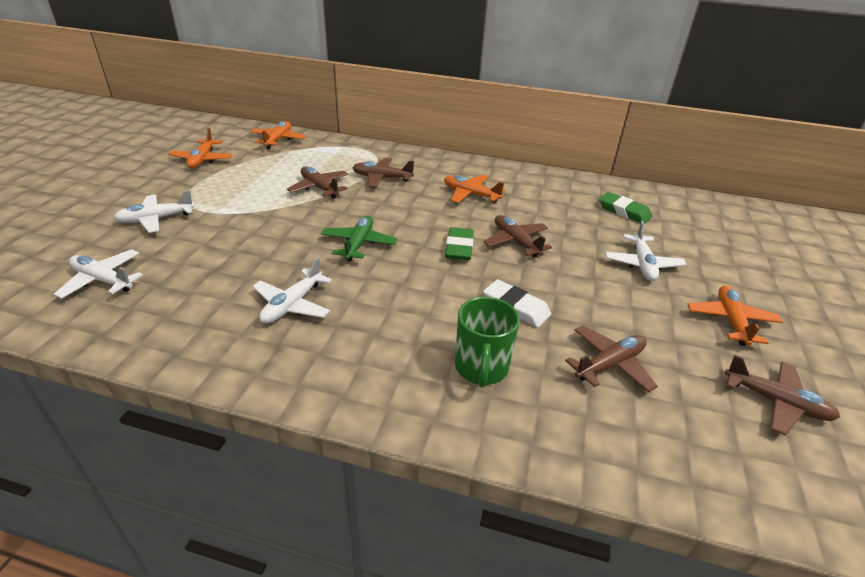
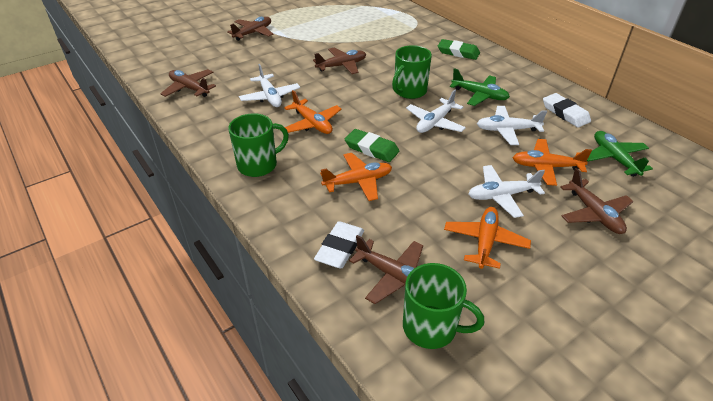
green mug: 1 -> 3
green plane: 1 -> 2
white eraser: 1 -> 2

